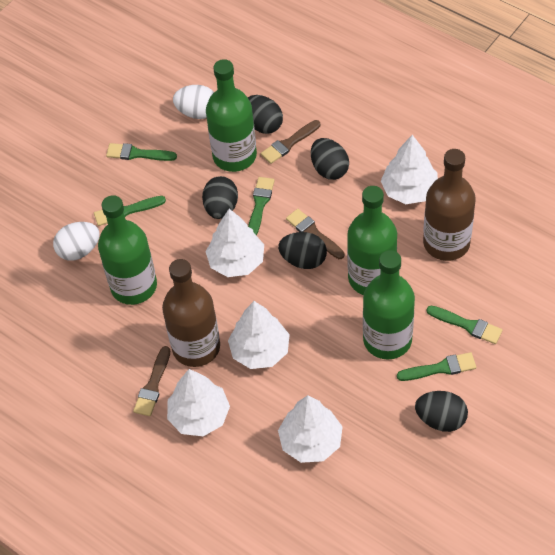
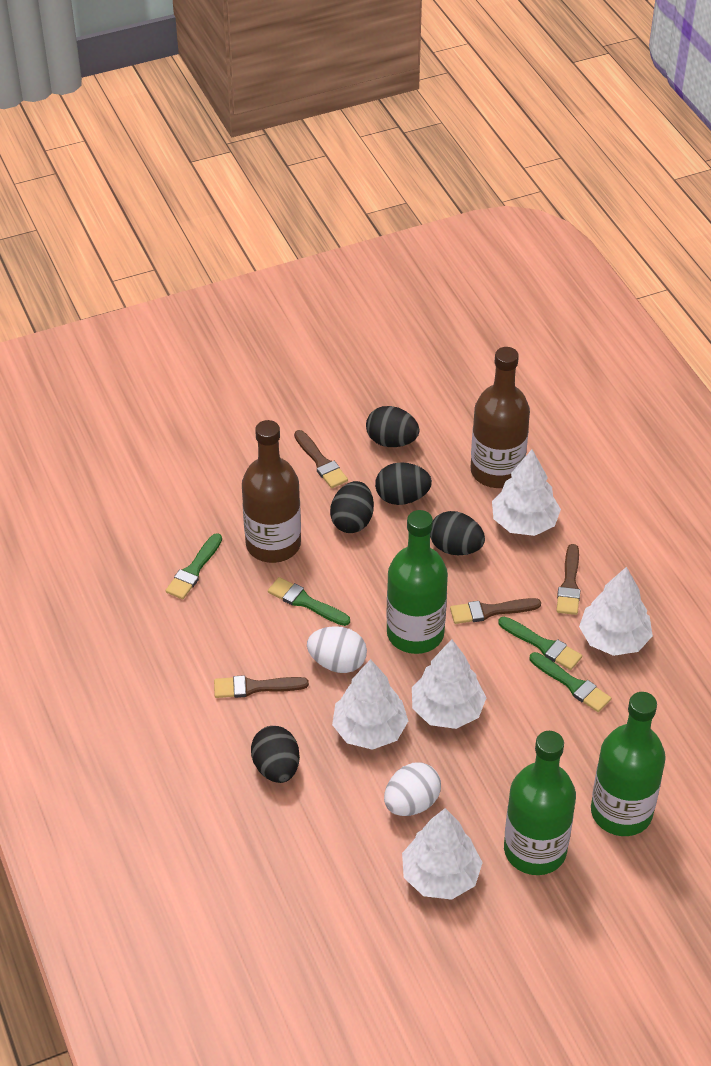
brown brush: 3 -> 4
green bottle: 4 -> 3
green brush: 5 -> 4

